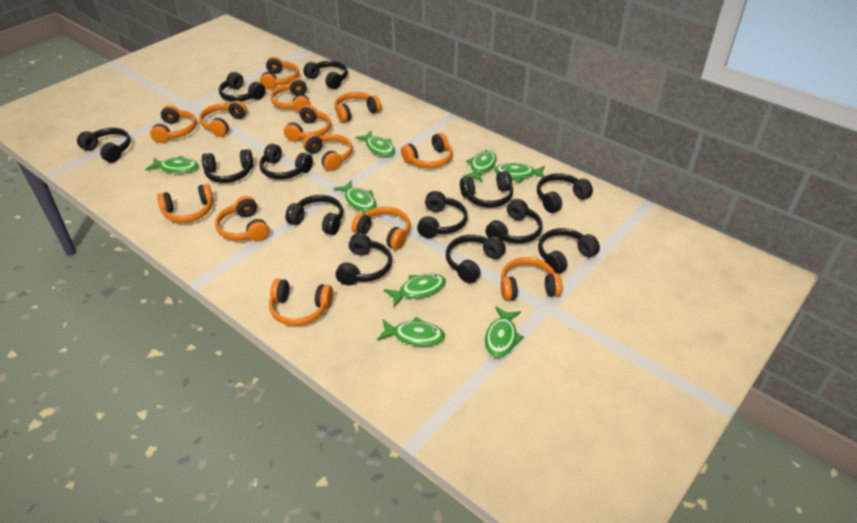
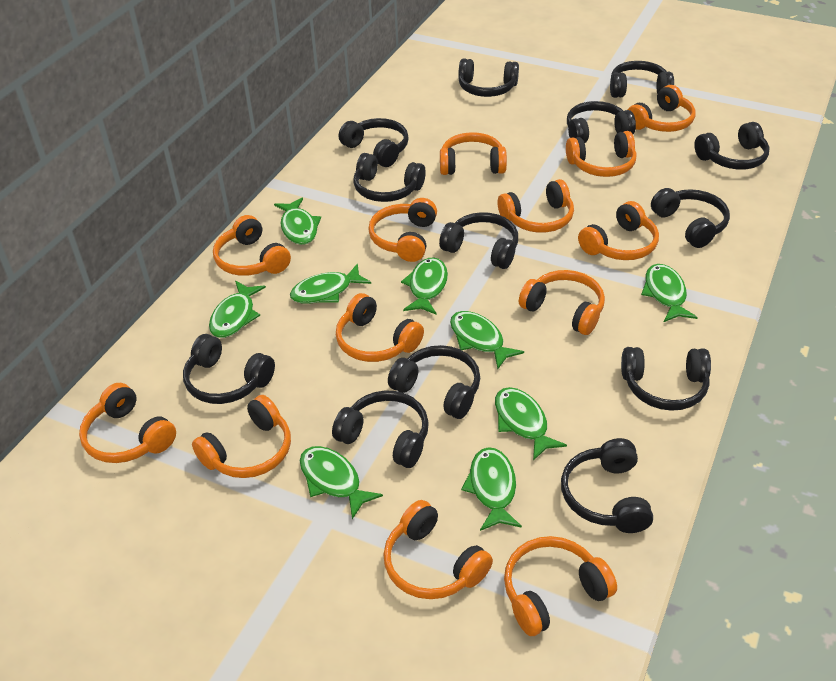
green fish: 8 -> 9

